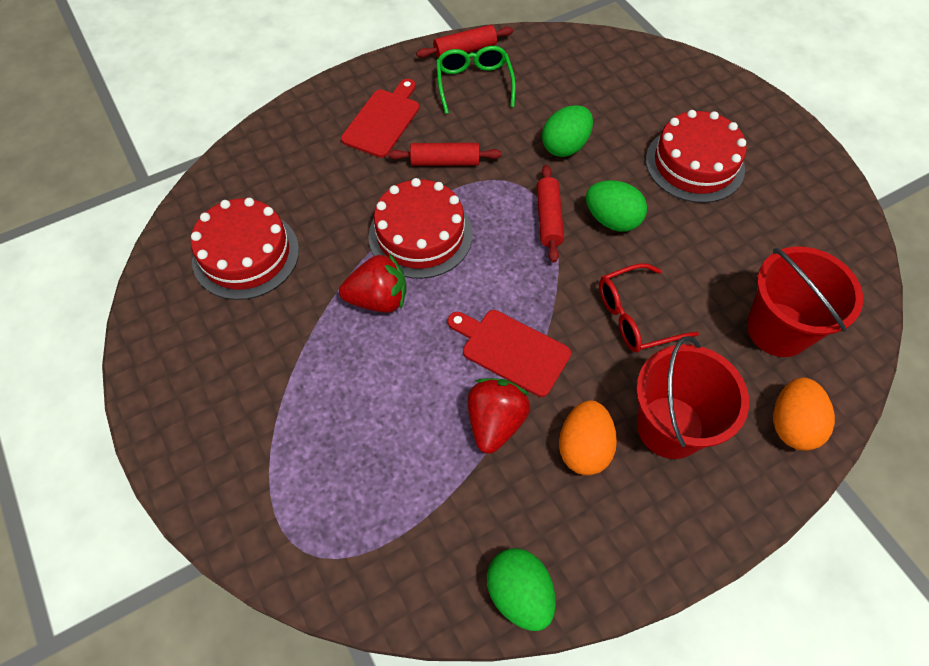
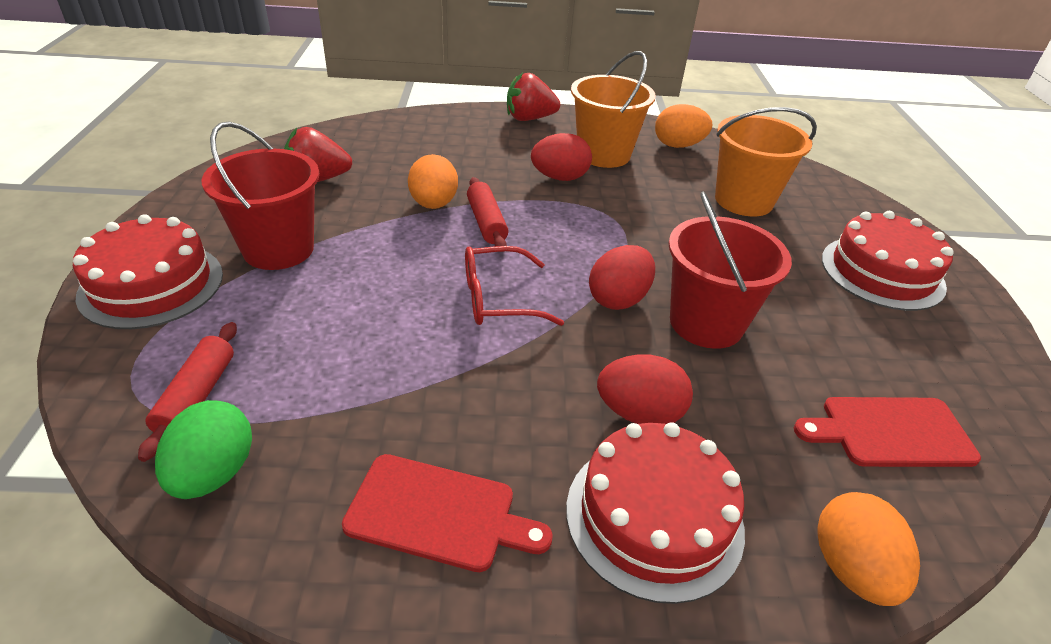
green egg: 3 -> 1
green glasses: 1 -> 0
orange bucket: 0 -> 2
orange egg: 2 -> 3
red egg: 0 -> 3
red rolling pin: 3 -> 2

